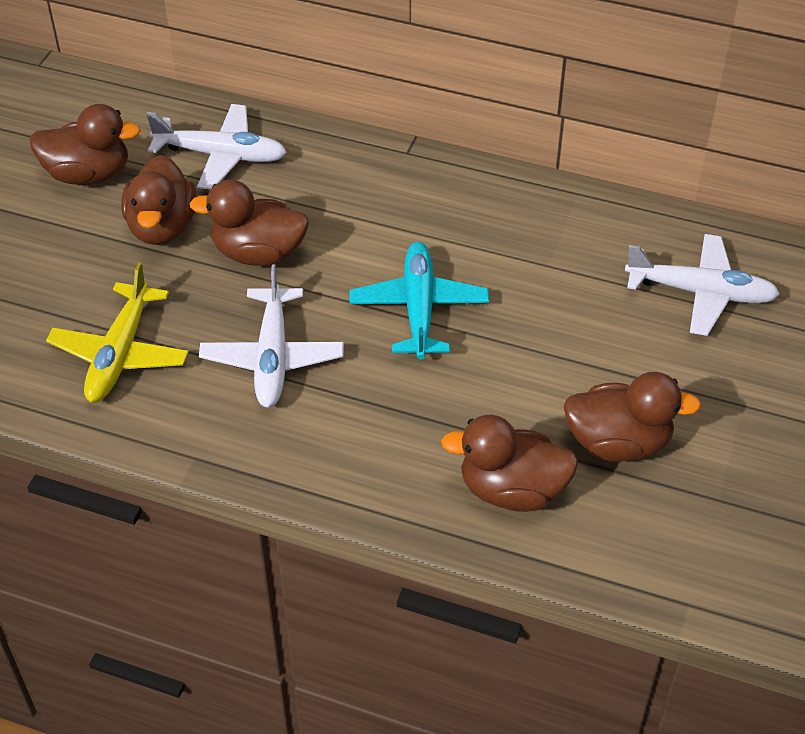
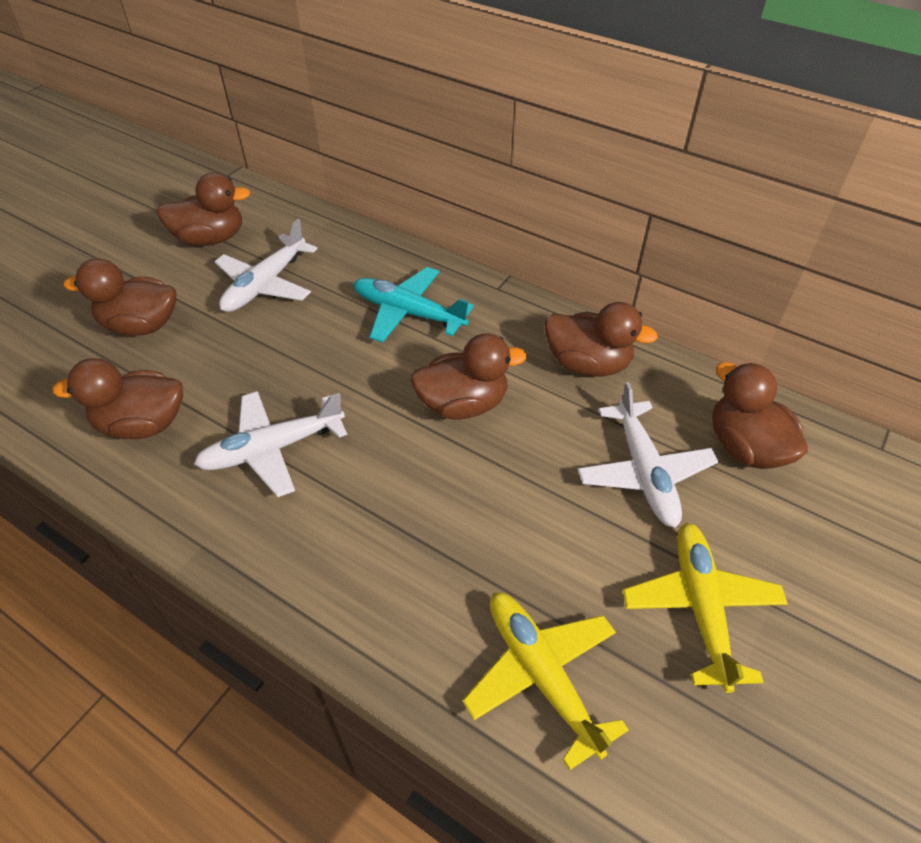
brown duck: 5 -> 6
yellow plane: 1 -> 2

